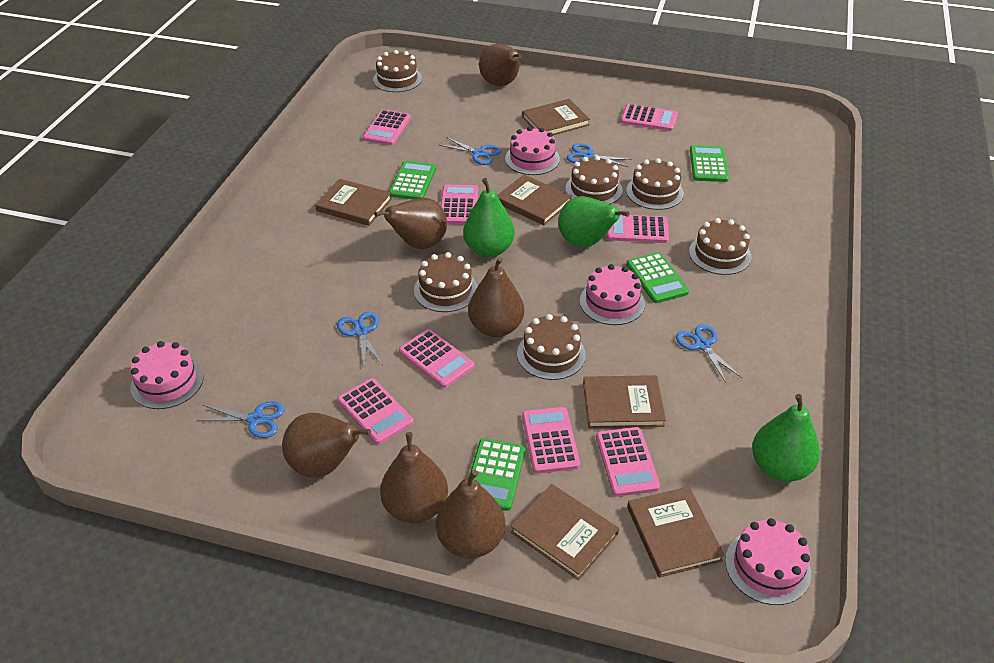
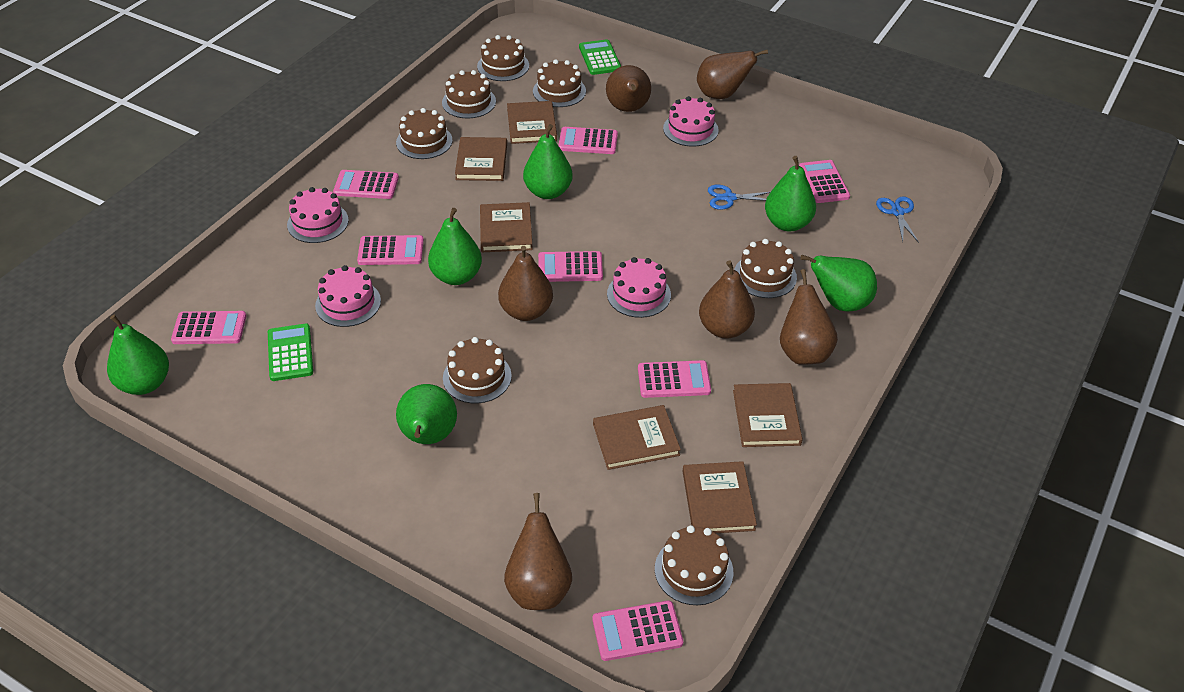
blue scissors: 5 -> 2
brown cake: 6 -> 7
green calculator: 4 -> 2
green pear: 3 -> 6

